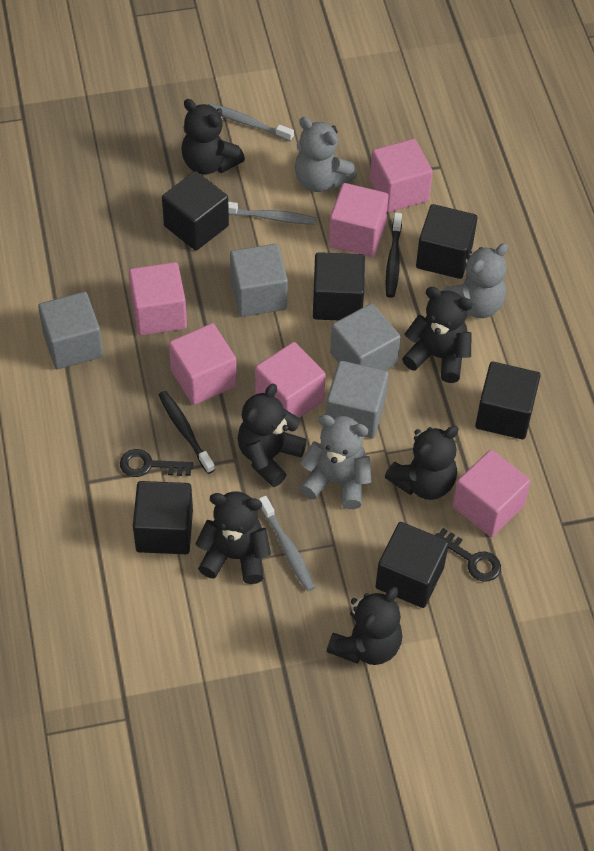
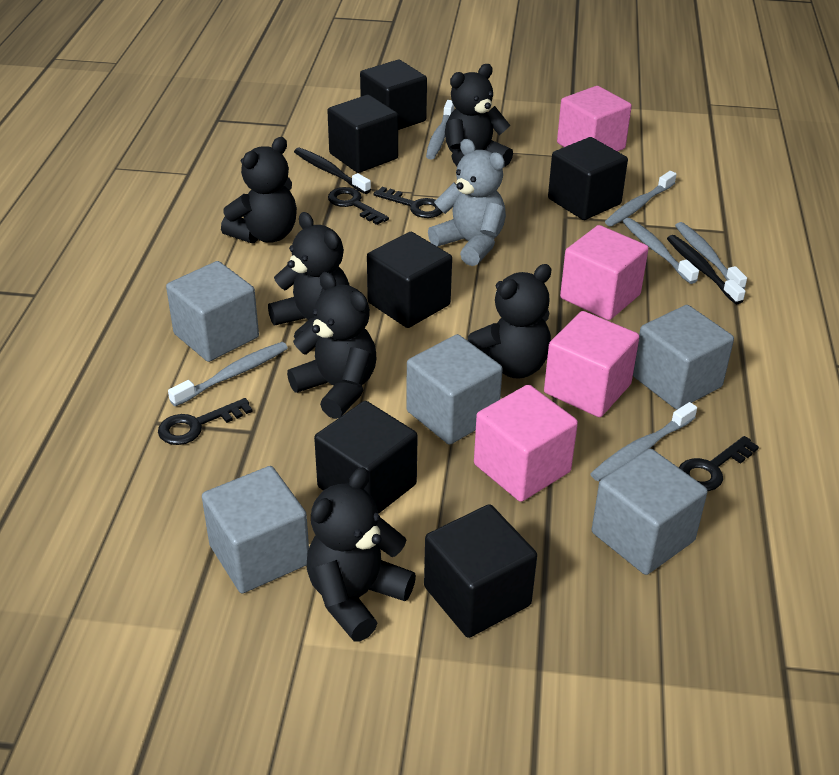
black key: 2 -> 4
grey cube: 4 -> 5
grey teddy bear: 3 -> 1
grey toothbrush: 3 -> 6
pink cube: 6 -> 4

